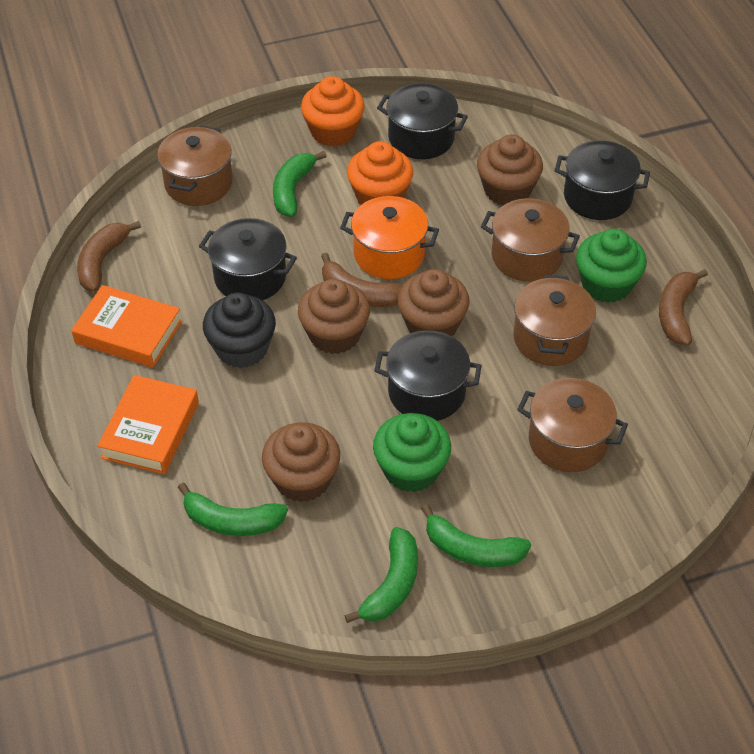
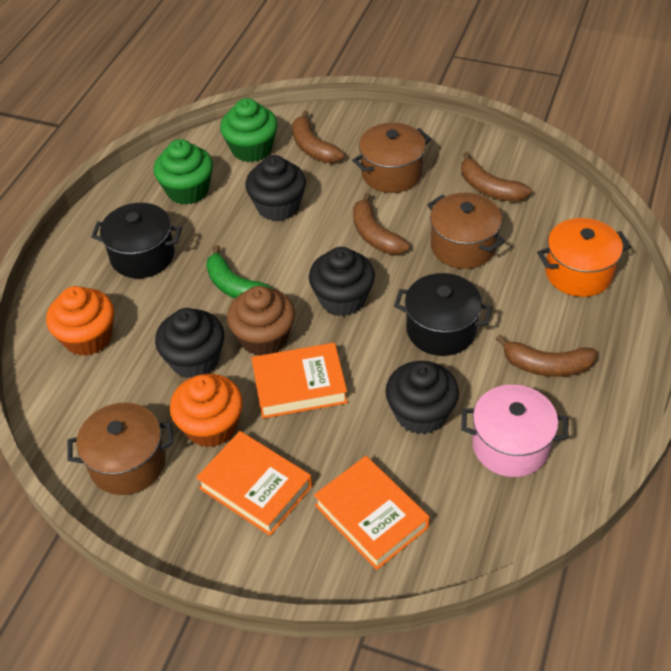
black cupcake: 1 -> 4
black pot: 4 -> 2
brown banana: 3 -> 4
brown cupcake: 4 -> 1
brown pot: 4 -> 3
green banana: 4 -> 1
orange book: 2 -> 3
pink pot: 0 -> 1

